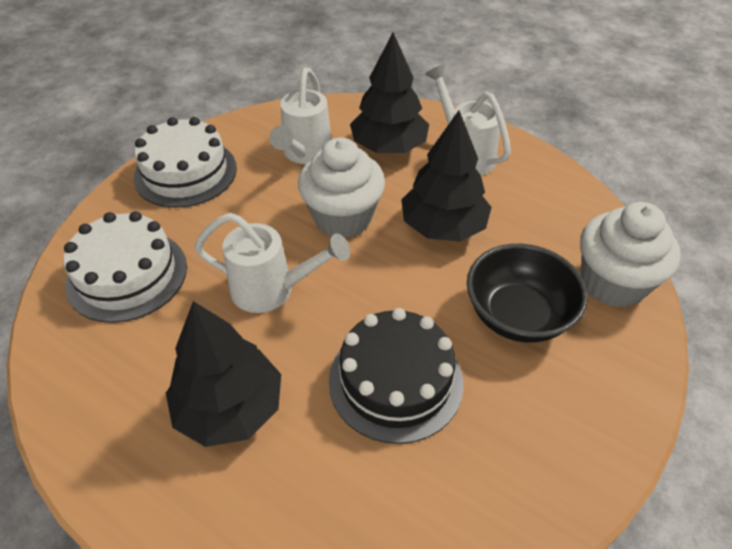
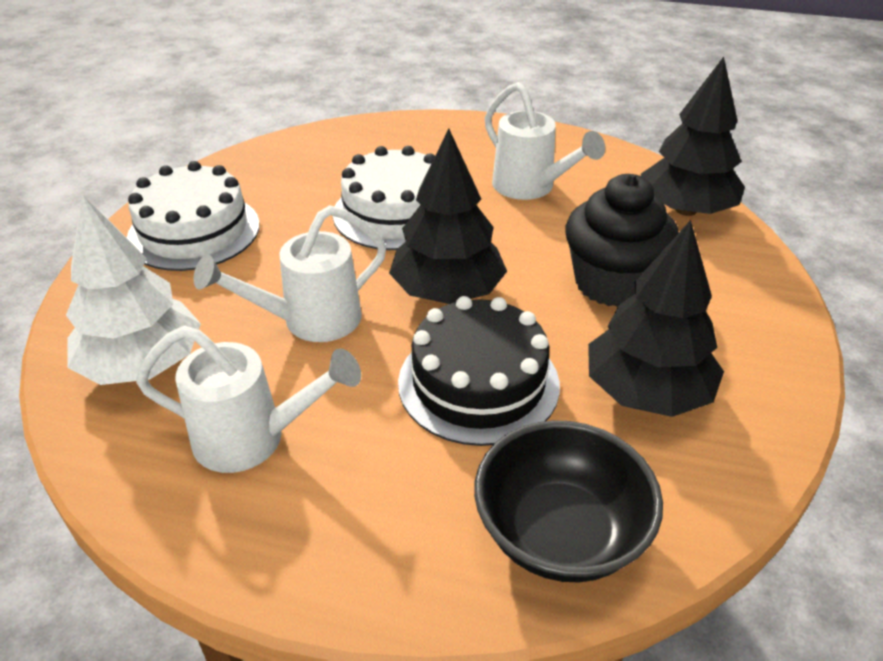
black cupcake: 0 -> 1
white cupcake: 2 -> 0
white tree: 0 -> 1

